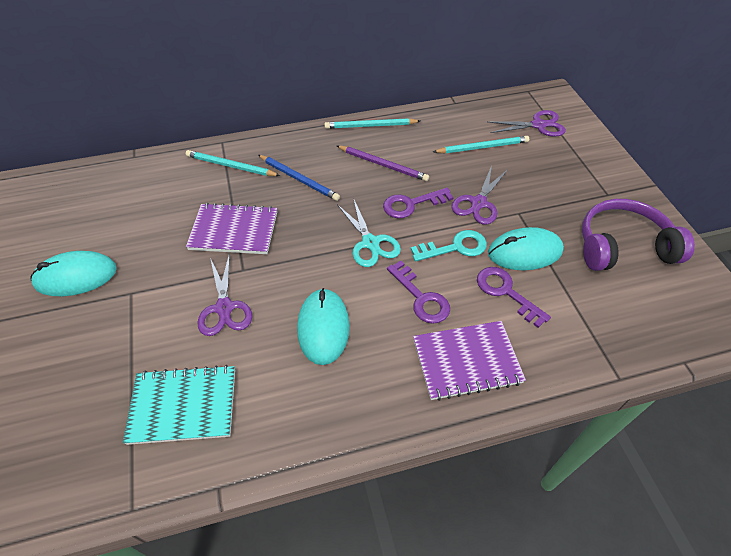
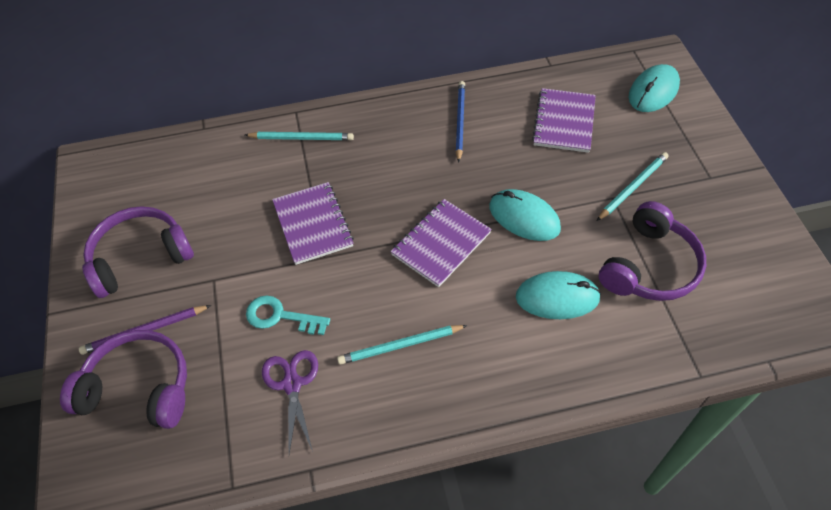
purple headphones: 1 -> 3
purple key: 3 -> 0
purple notebook: 2 -> 3
purple scissors: 3 -> 1
turquoise notebook: 1 -> 0
turquoise scissors: 1 -> 0

